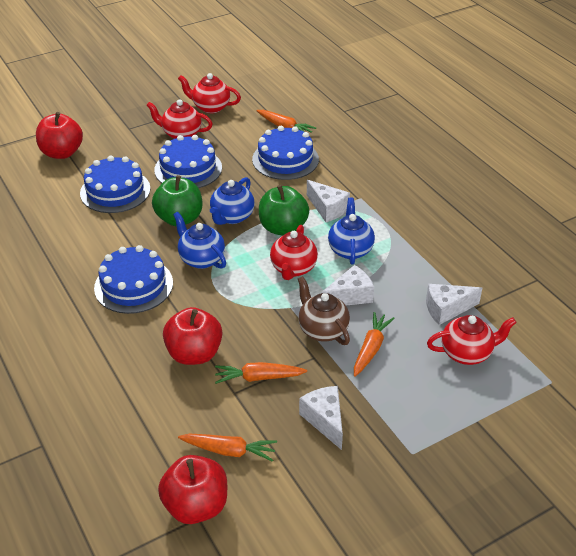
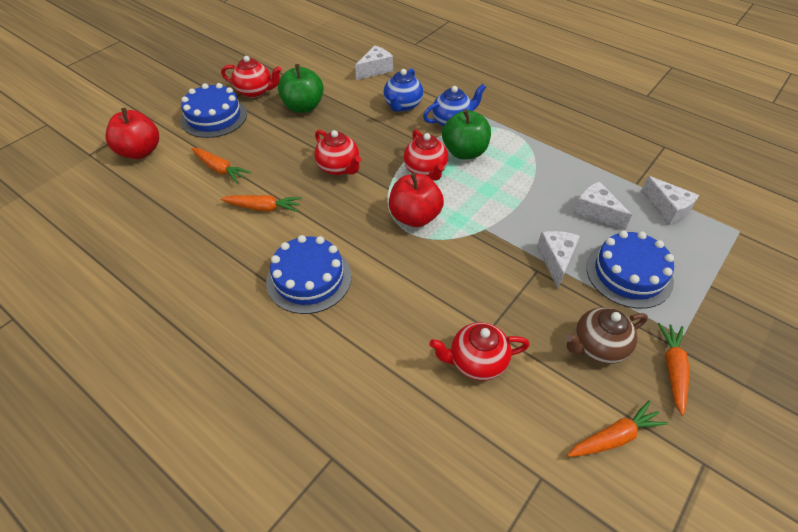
blue cake: 4 -> 3
blue teapot: 3 -> 2
red apple: 3 -> 2

